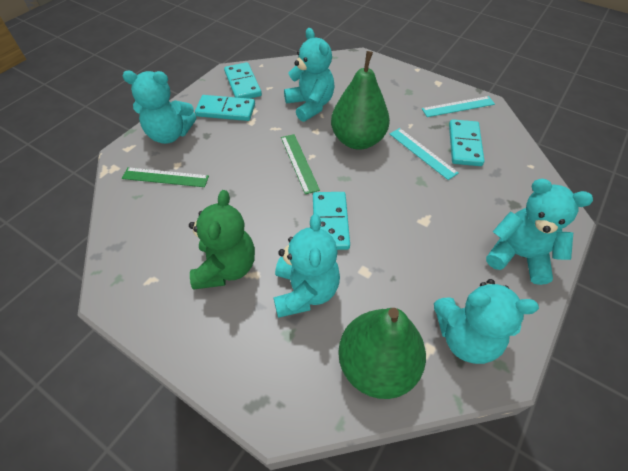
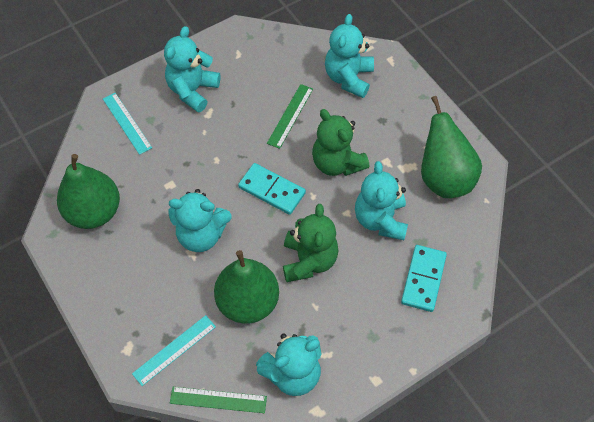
green pear: 2 -> 3
green teddy bear: 1 -> 2
turquoise domino: 4 -> 2

